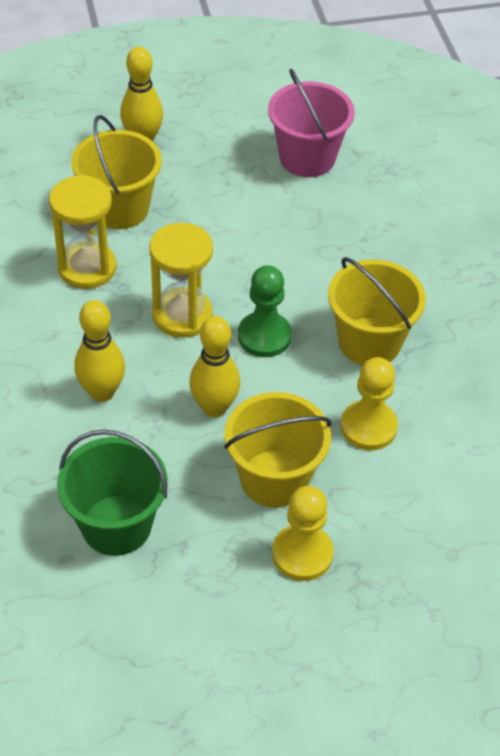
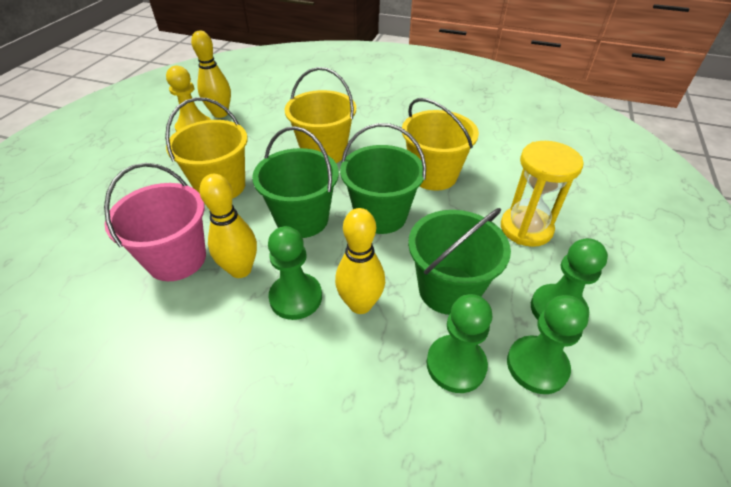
green bucket: 1 -> 3
green pawn: 1 -> 4
yellow hourglass: 2 -> 1
yellow pawn: 2 -> 1

